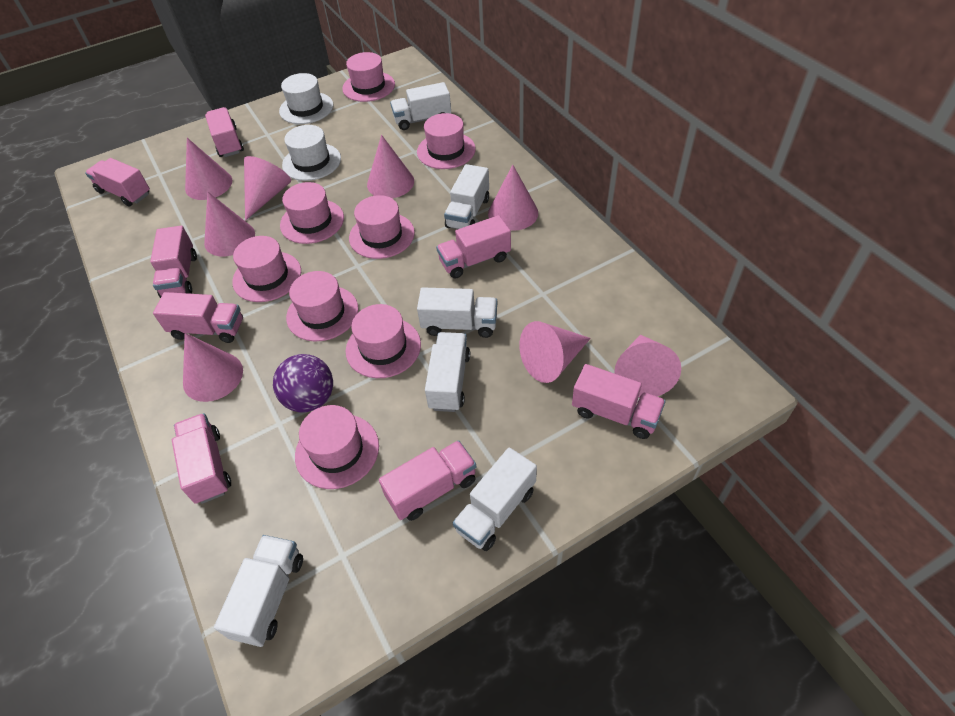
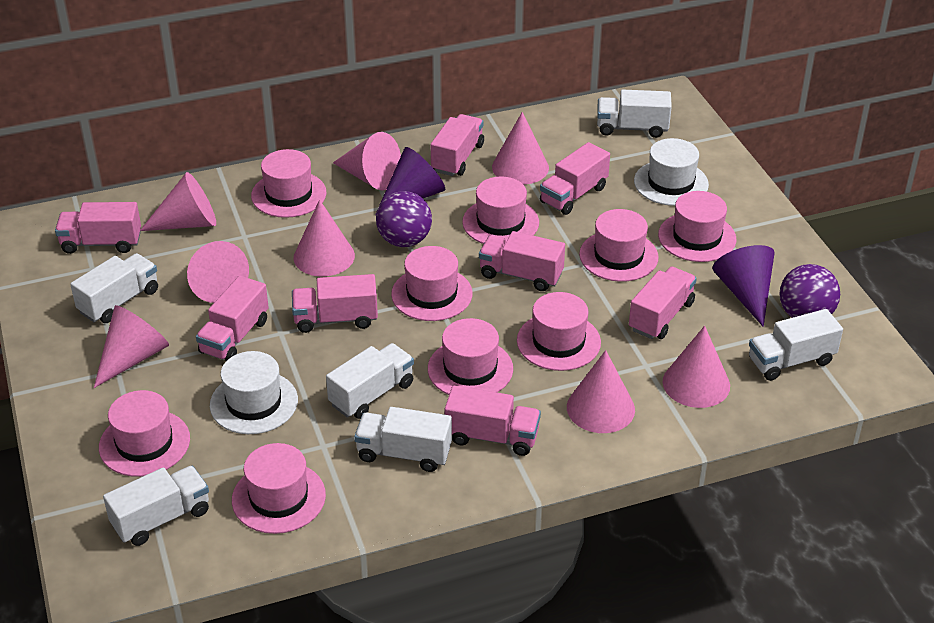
pink hat: 8 -> 9
purple ball: 1 -> 2
purple cone: 0 -> 2

